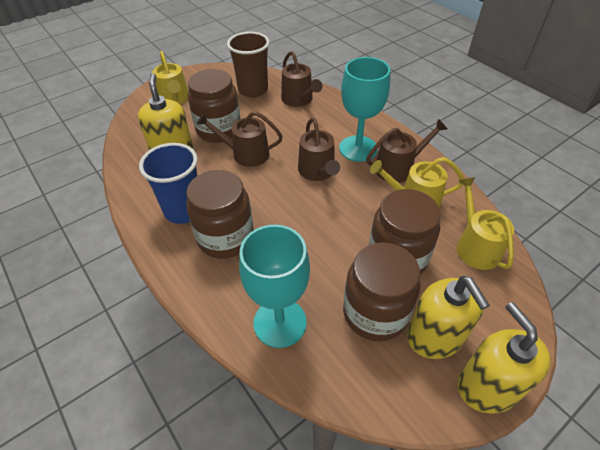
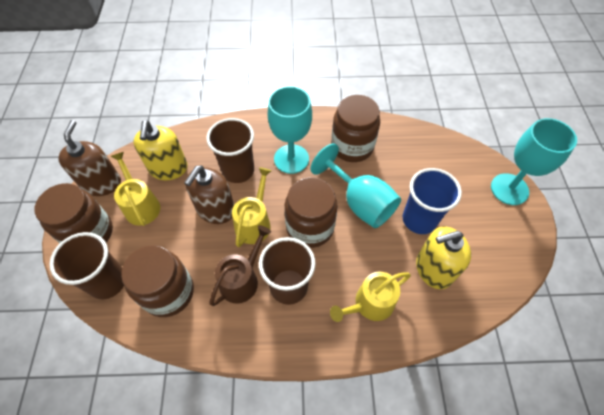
brown cup: 1 -> 3
brown soap dispenser: 0 -> 2
brown watering can: 4 -> 1
turquoise goblet: 2 -> 3
yellow soap dispenser: 3 -> 2

